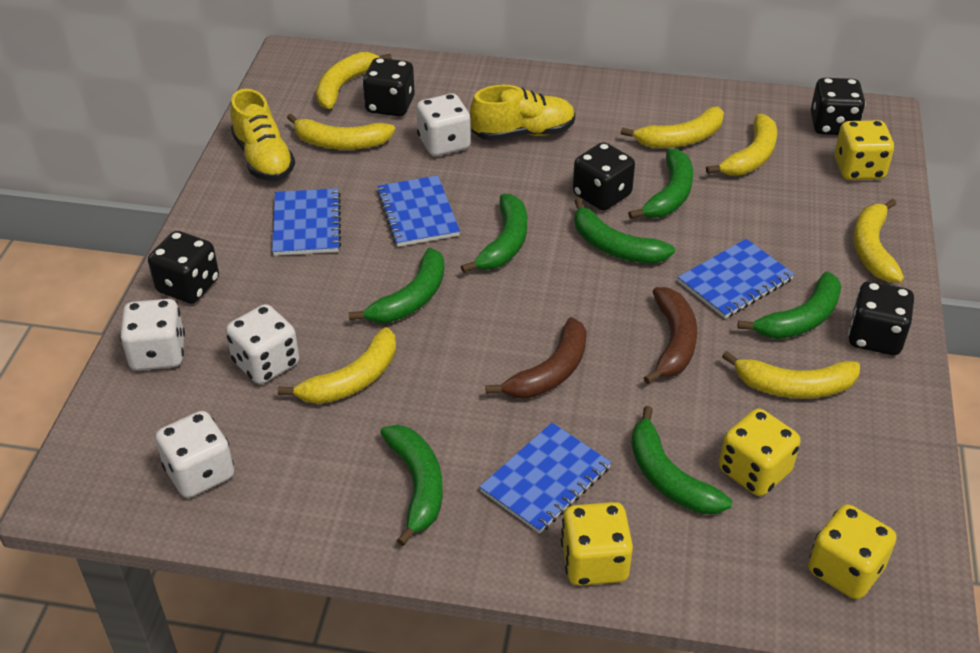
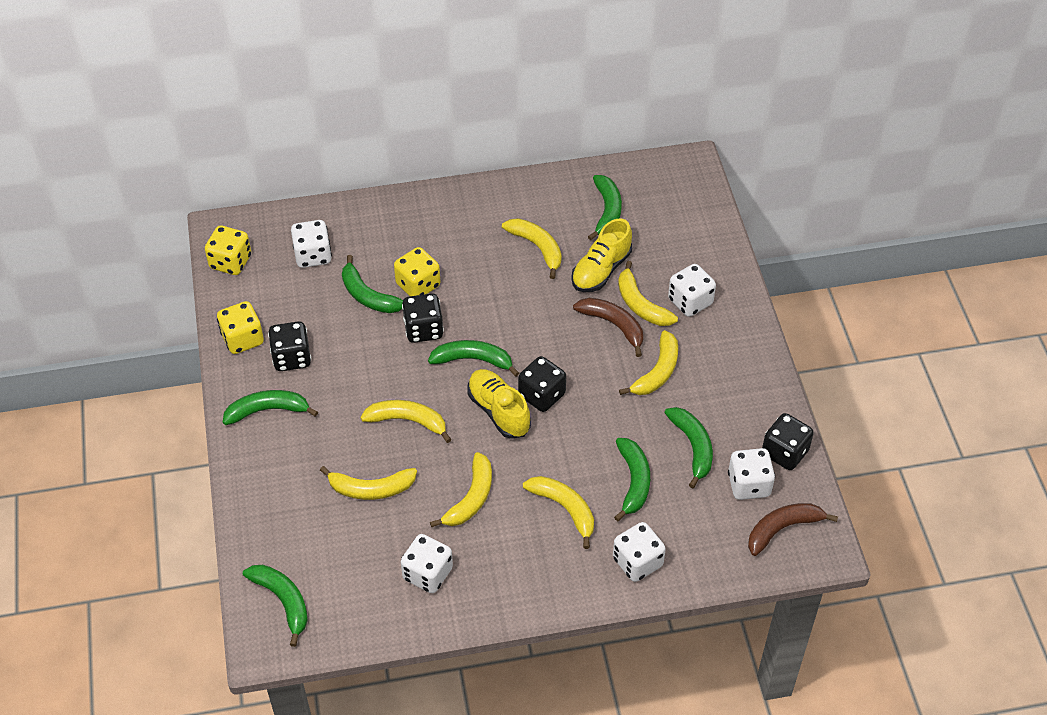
black dice: 5 -> 4
blue notebook: 4 -> 0
white dice: 4 -> 5
yellow dice: 4 -> 3

